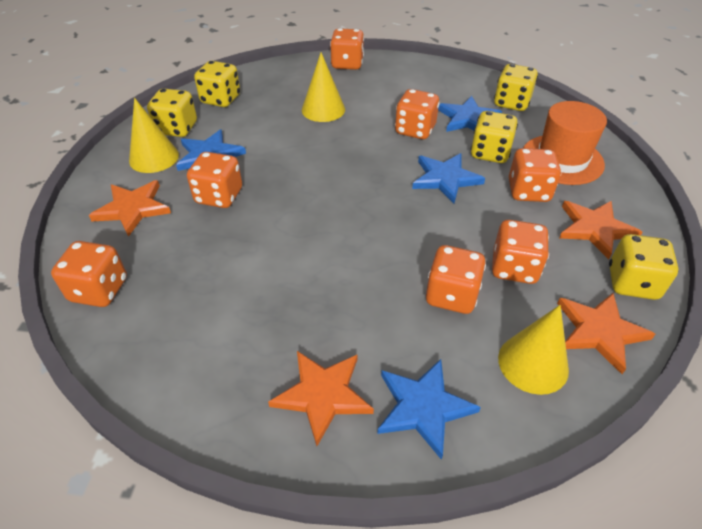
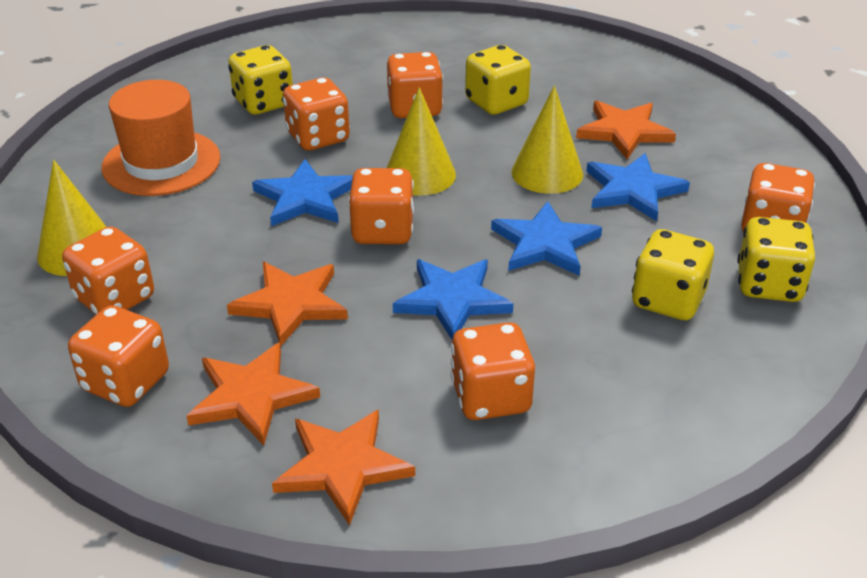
yellow dice: 5 -> 4

